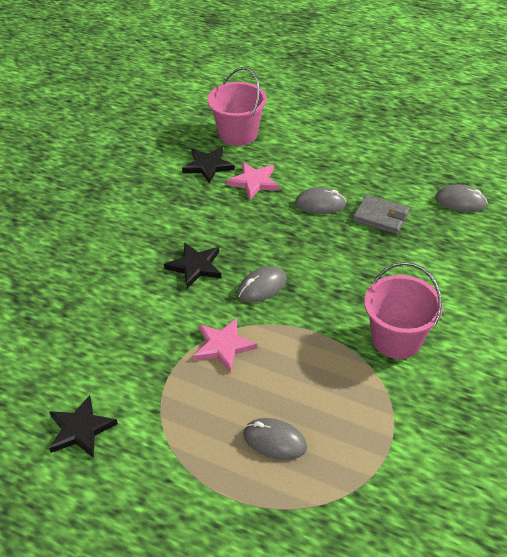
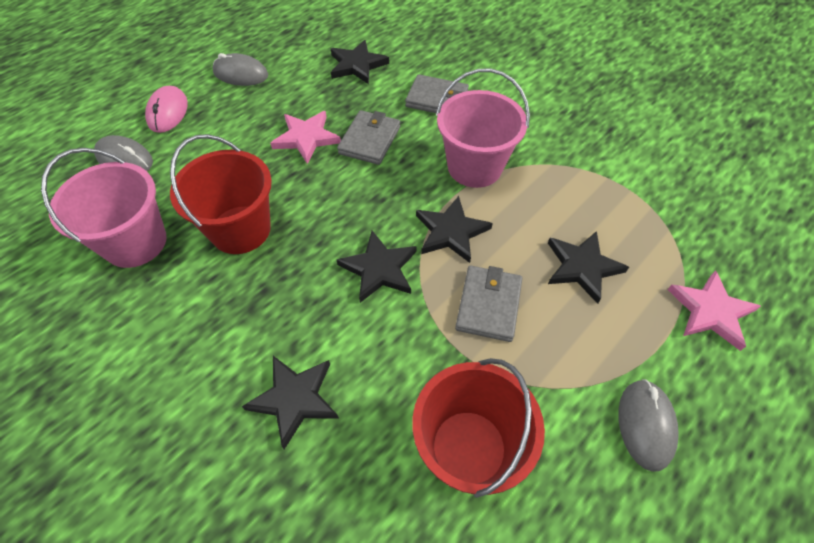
black star: 3 -> 5
grey mouse: 4 -> 3
grey wallet: 1 -> 3
pink mouse: 0 -> 1
red bucket: 0 -> 2

